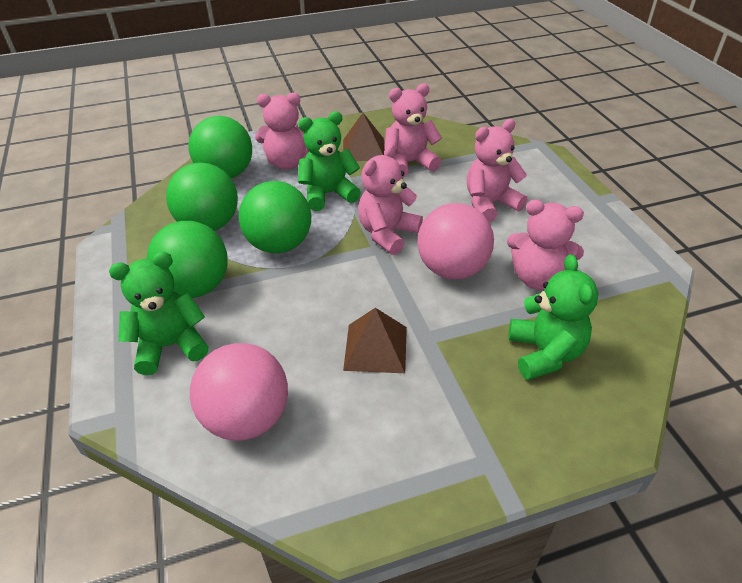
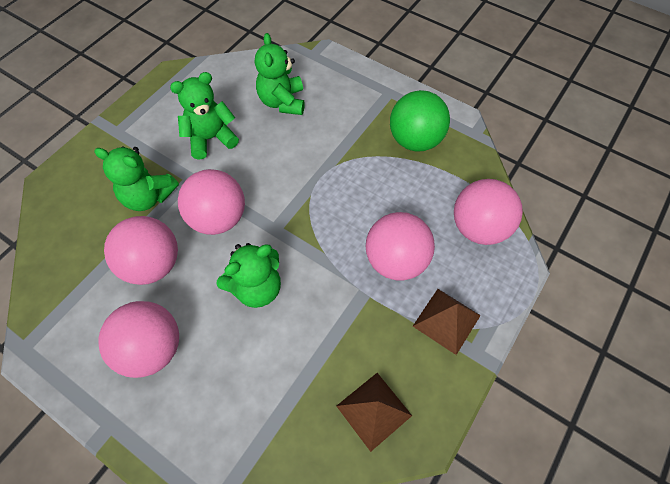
green ball: 4 -> 1
green teddy bear: 3 -> 4
pink ball: 2 -> 5
pink teddy bear: 5 -> 0

